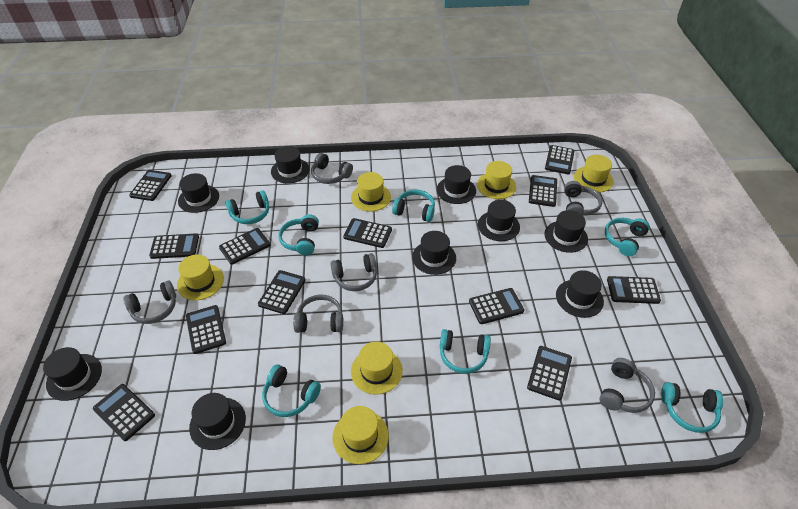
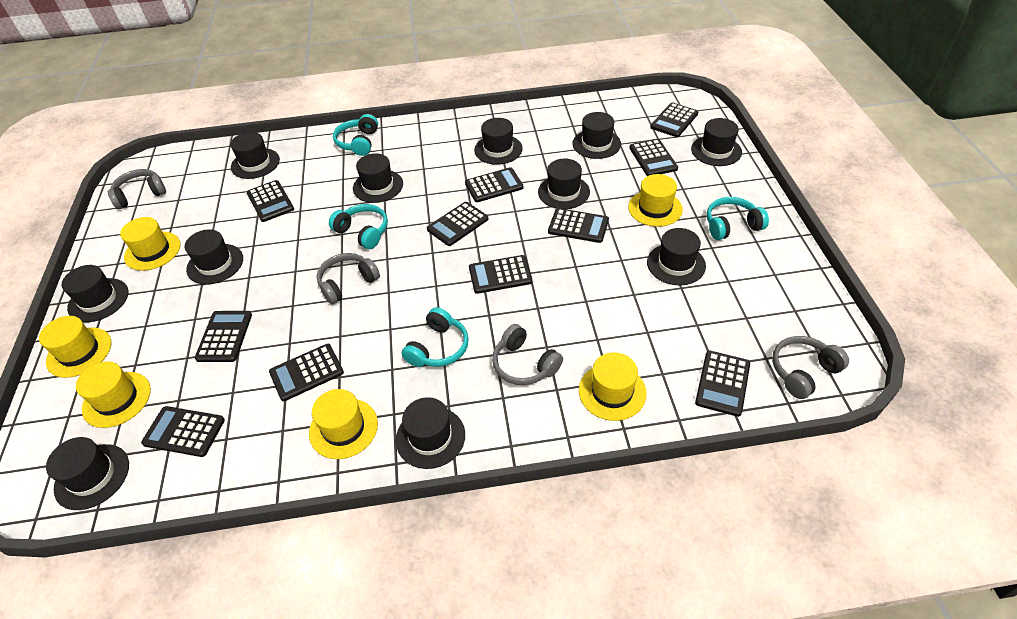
black calculator: 12 -> 11
black hat: 9 -> 11
grey headphones: 6 -> 4
turquoise headphones: 7 -> 4

